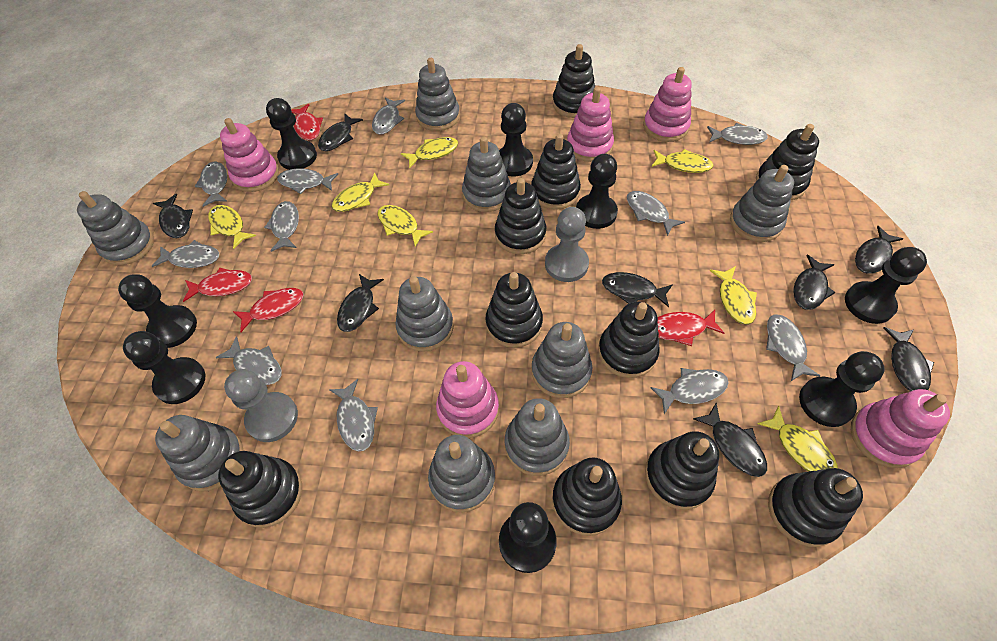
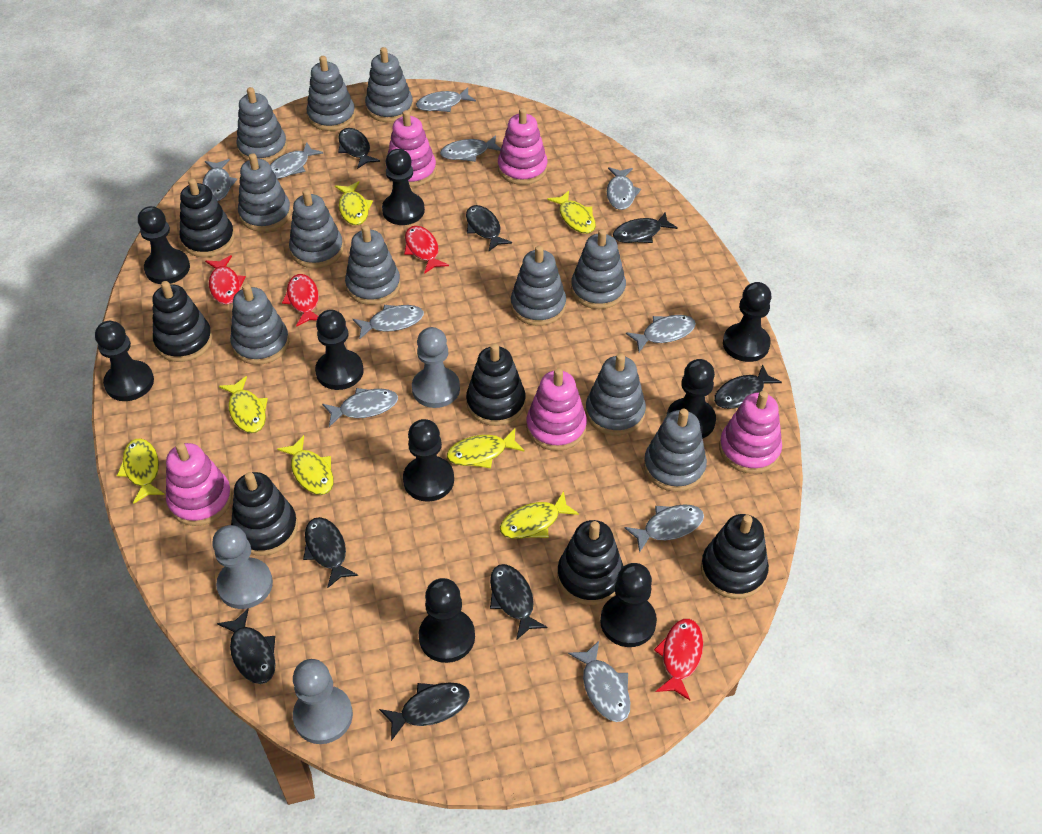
black pawn: 8 -> 9
black stacking toy: 10 -> 6
grey fish: 11 -> 10
grey pawn: 2 -> 3
grey stacking toy: 9 -> 11

